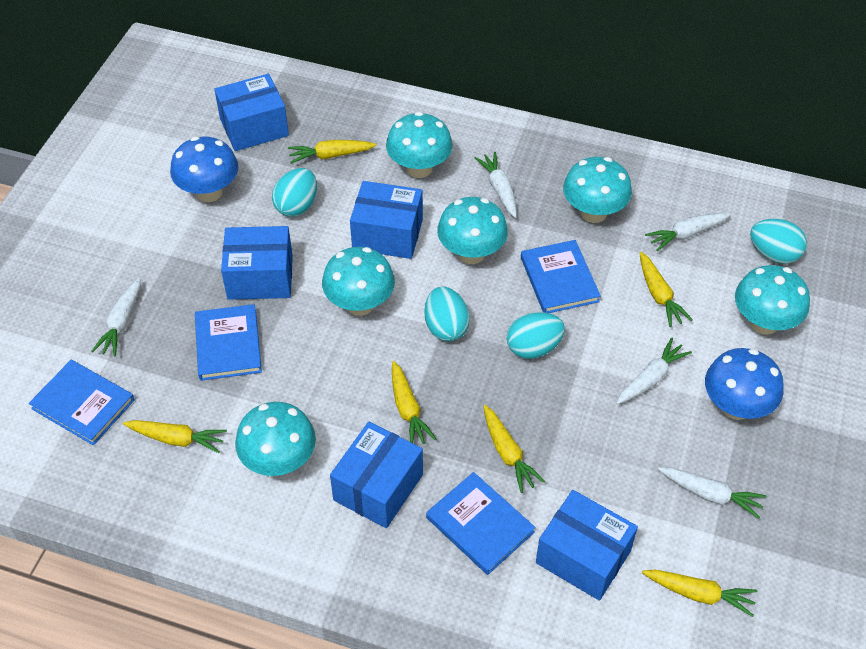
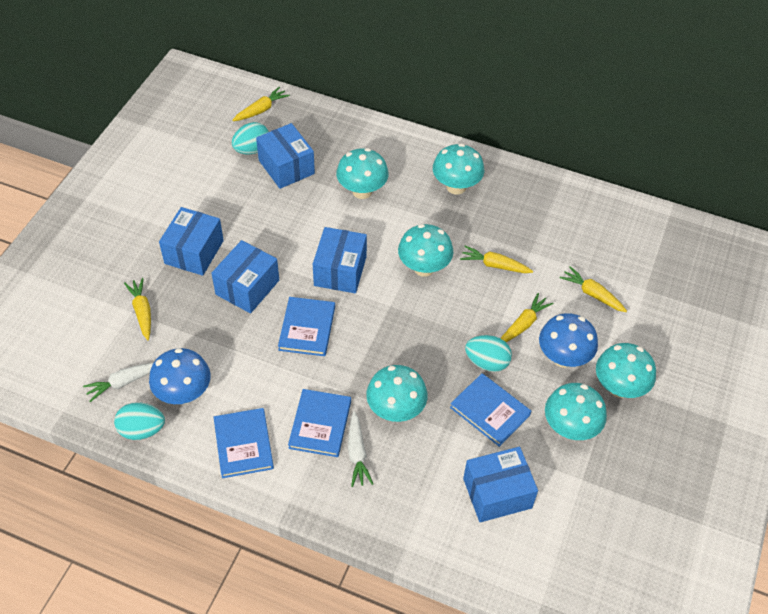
turquoise egg: 4 -> 3
white carrot: 5 -> 2
yellow carrot: 6 -> 5

